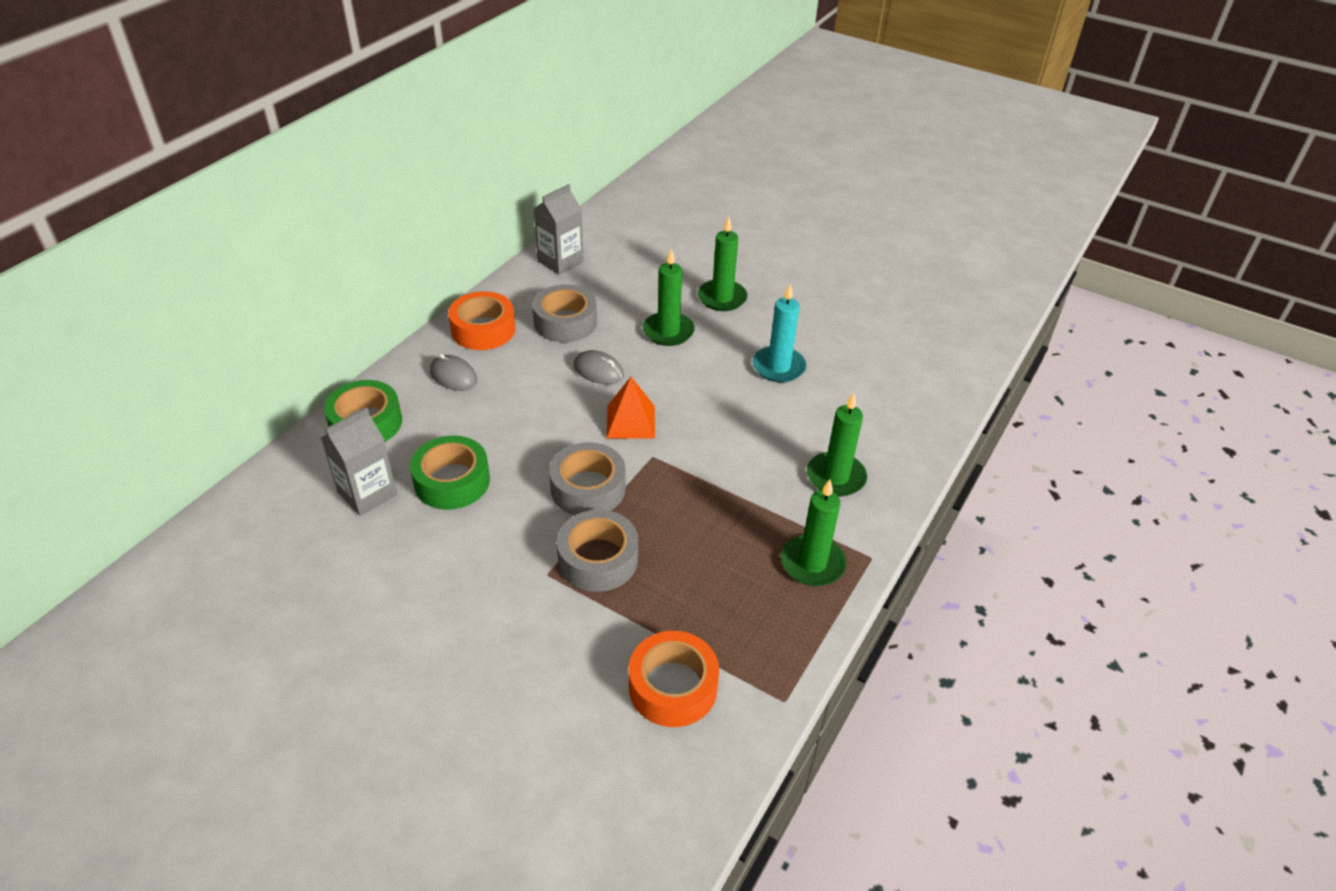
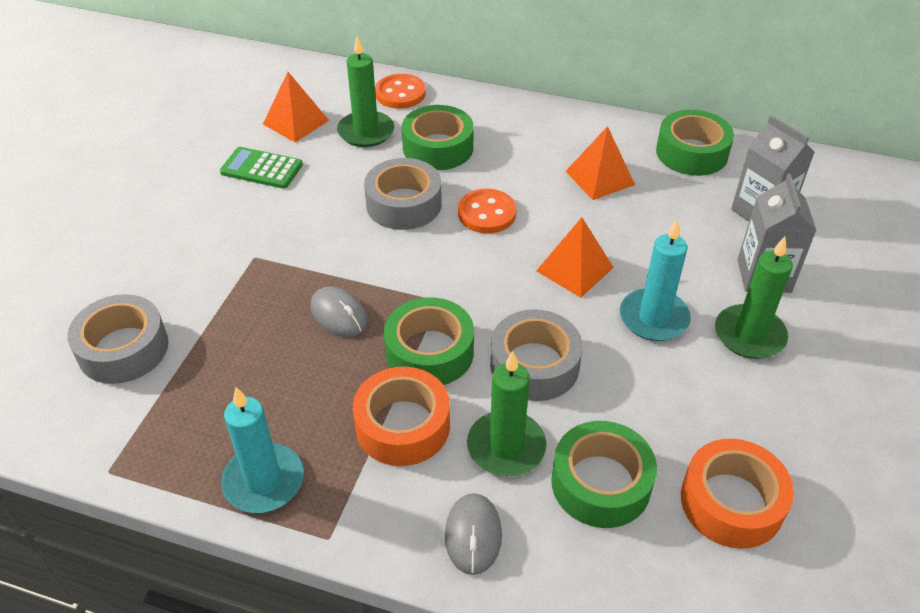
green calculator: 0 -> 1
green candle: 4 -> 3
green tape: 2 -> 4
orange button: 0 -> 2
orange pyramid: 1 -> 3
turquoise candle: 1 -> 2

